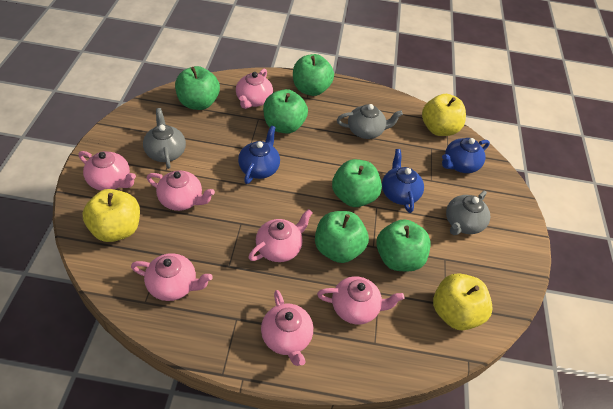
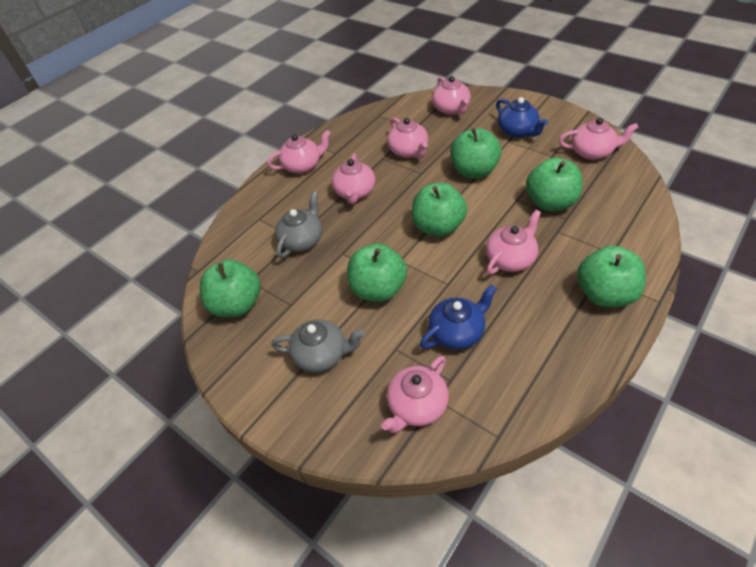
blue teapot: 3 -> 2
grey teapot: 3 -> 2
yellow apple: 3 -> 0

